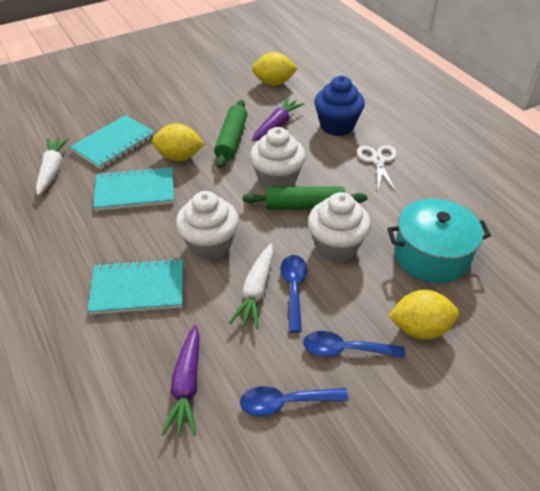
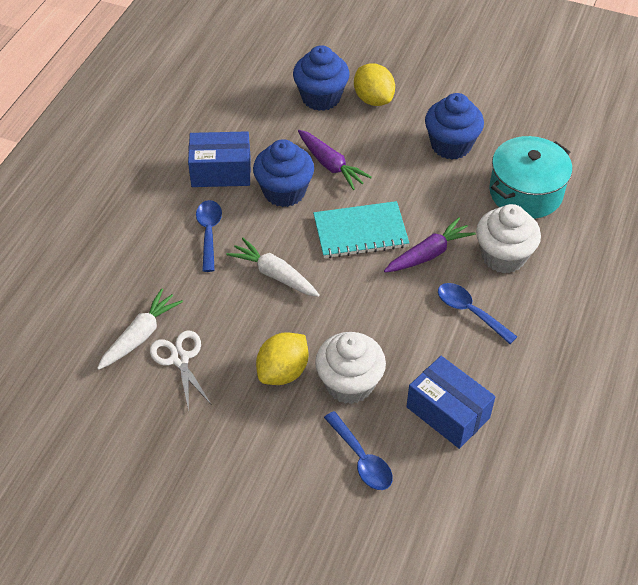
blue box: 0 -> 2
blue cupcake: 1 -> 3
green rolling pin: 2 -> 0
turquoise notebook: 3 -> 1
white cupcake: 3 -> 2
yellow lemon: 3 -> 2

